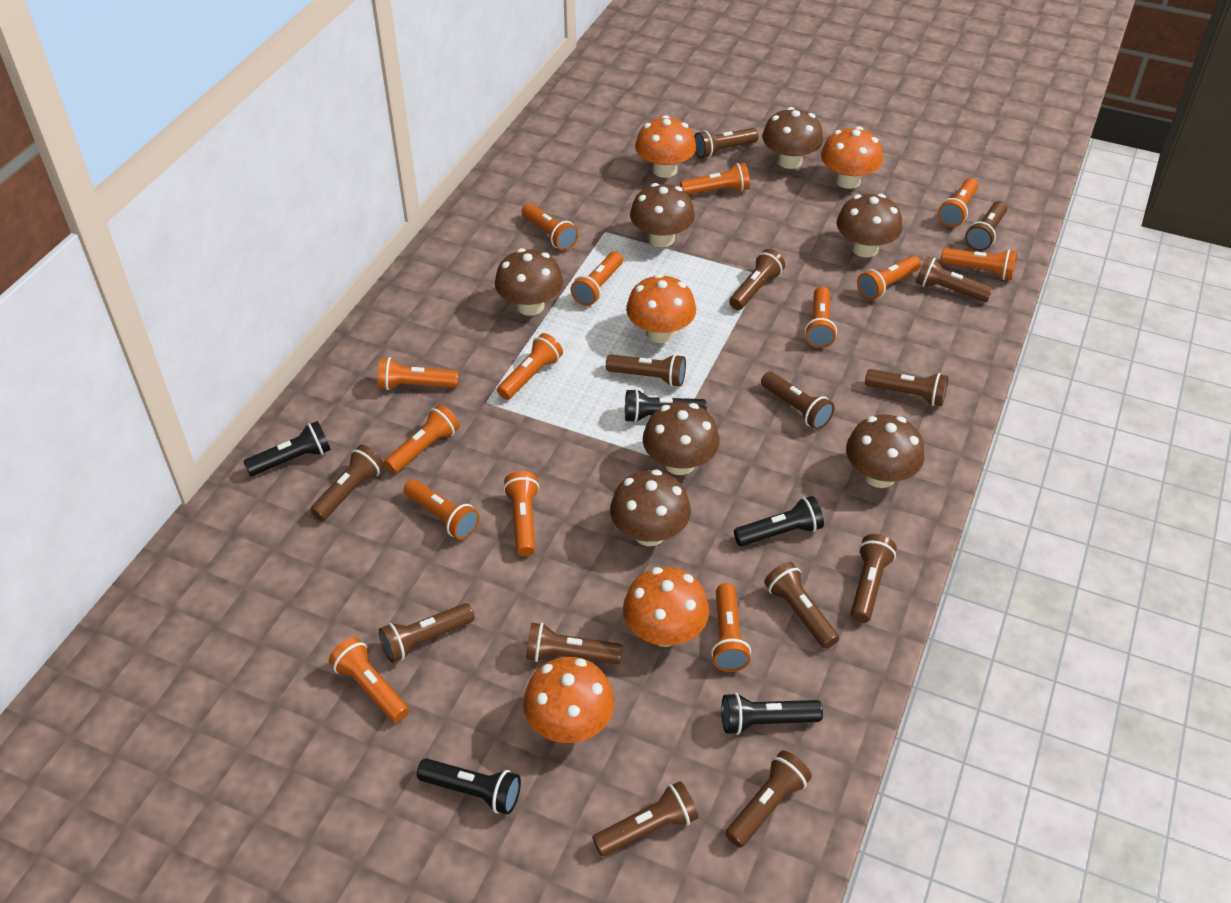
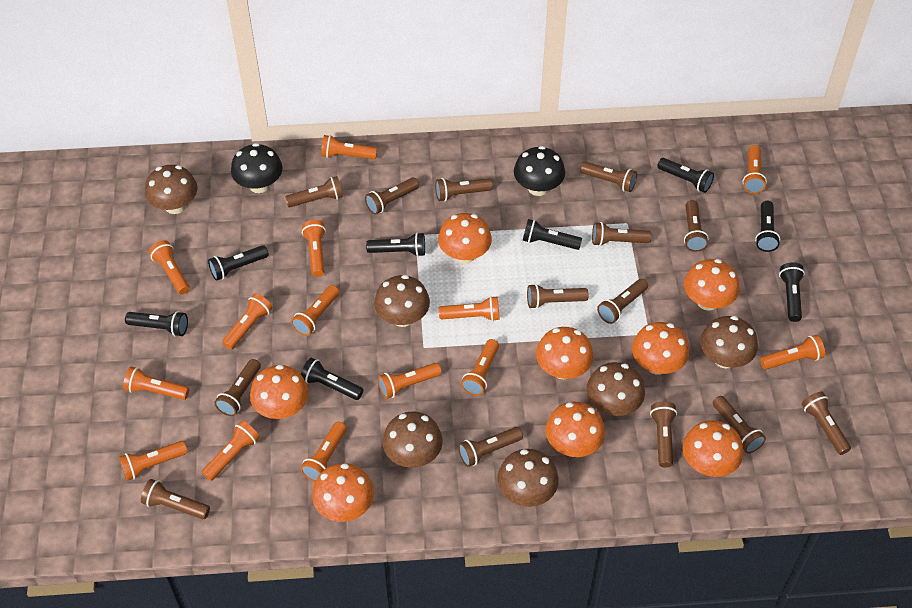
black flashlight: 5 -> 8
black mushroom: 0 -> 2
brown mushroom: 7 -> 6
orange mushroom: 5 -> 8

